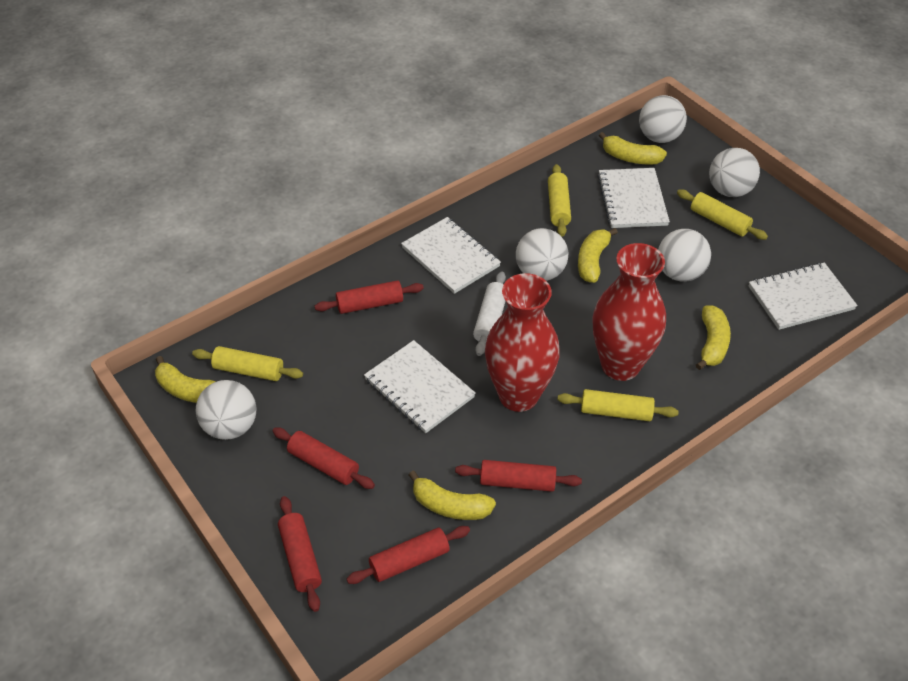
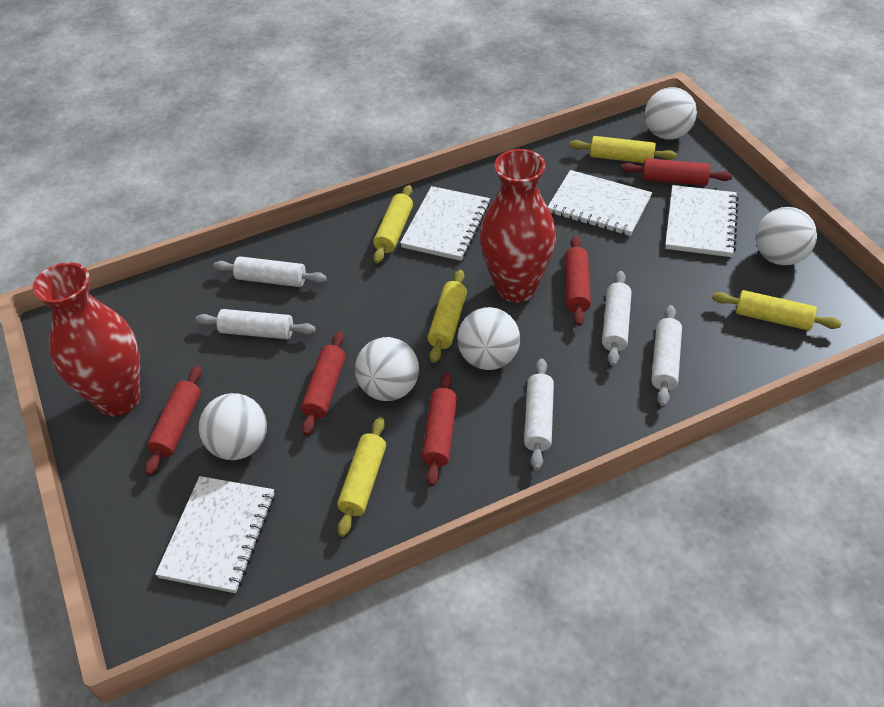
white rolling pin: 1 -> 5
yellow banana: 5 -> 0
yellow rolling pin: 4 -> 5

